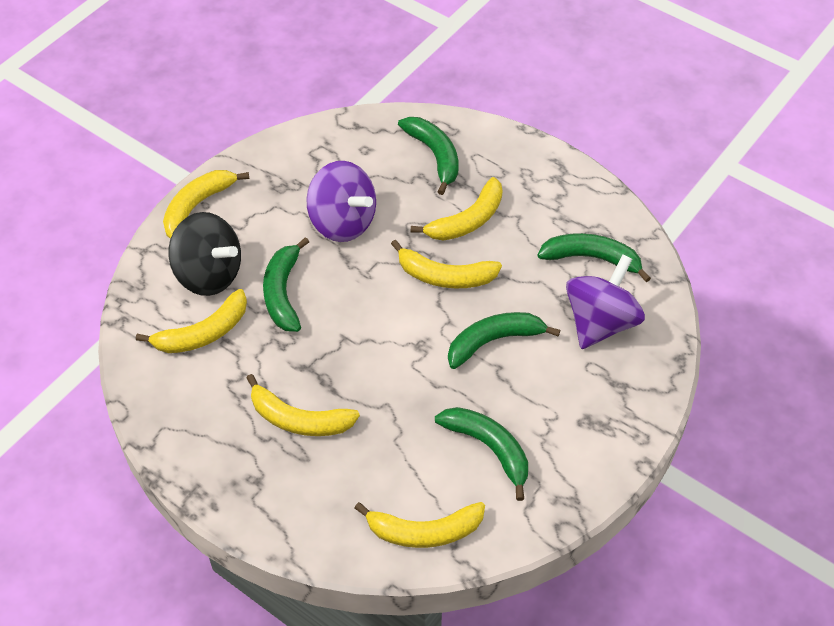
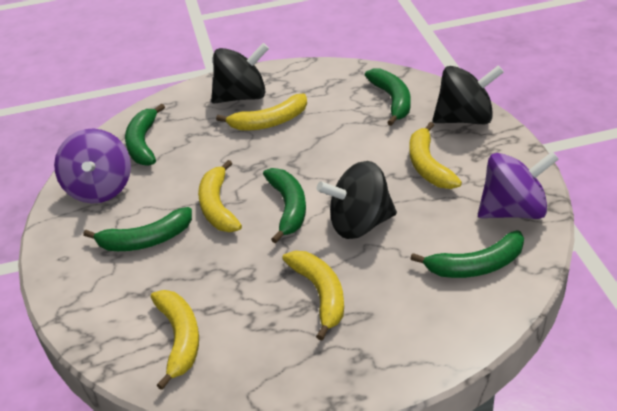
black spinning top: 1 -> 3
yellow banana: 6 -> 5

